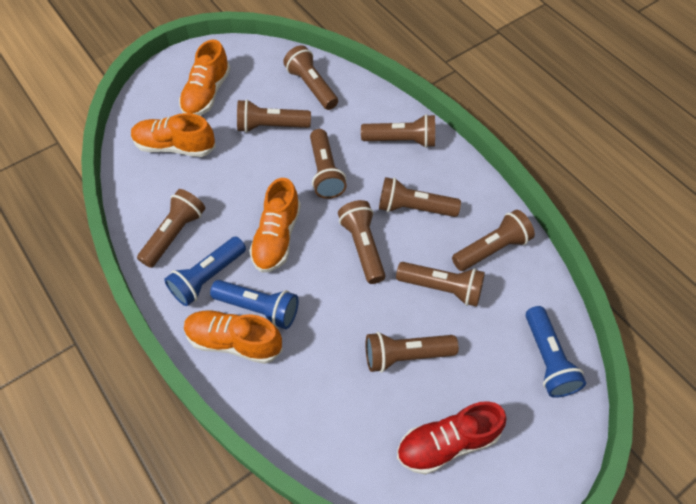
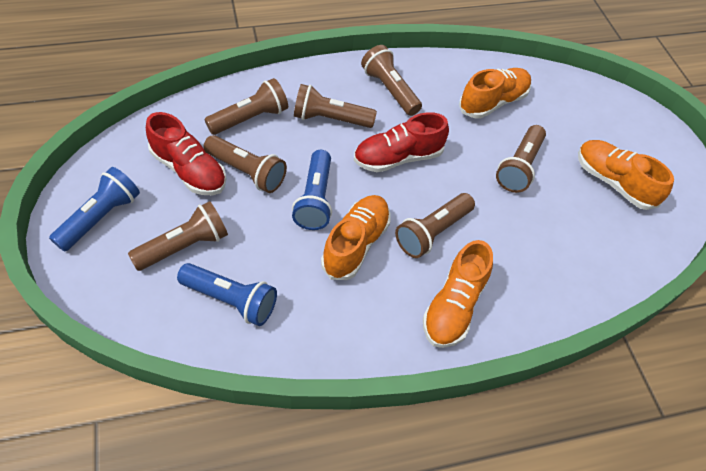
brown flashlight: 10 -> 7
red shoe: 1 -> 2

